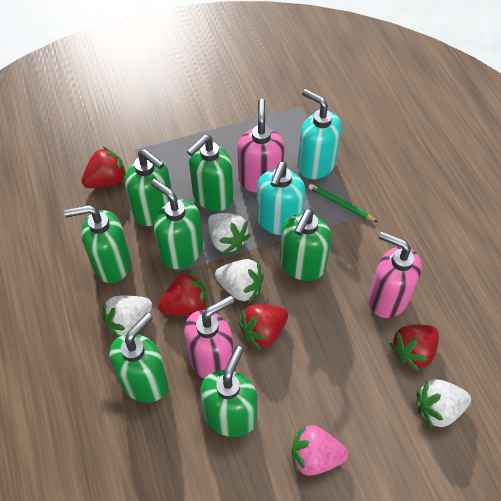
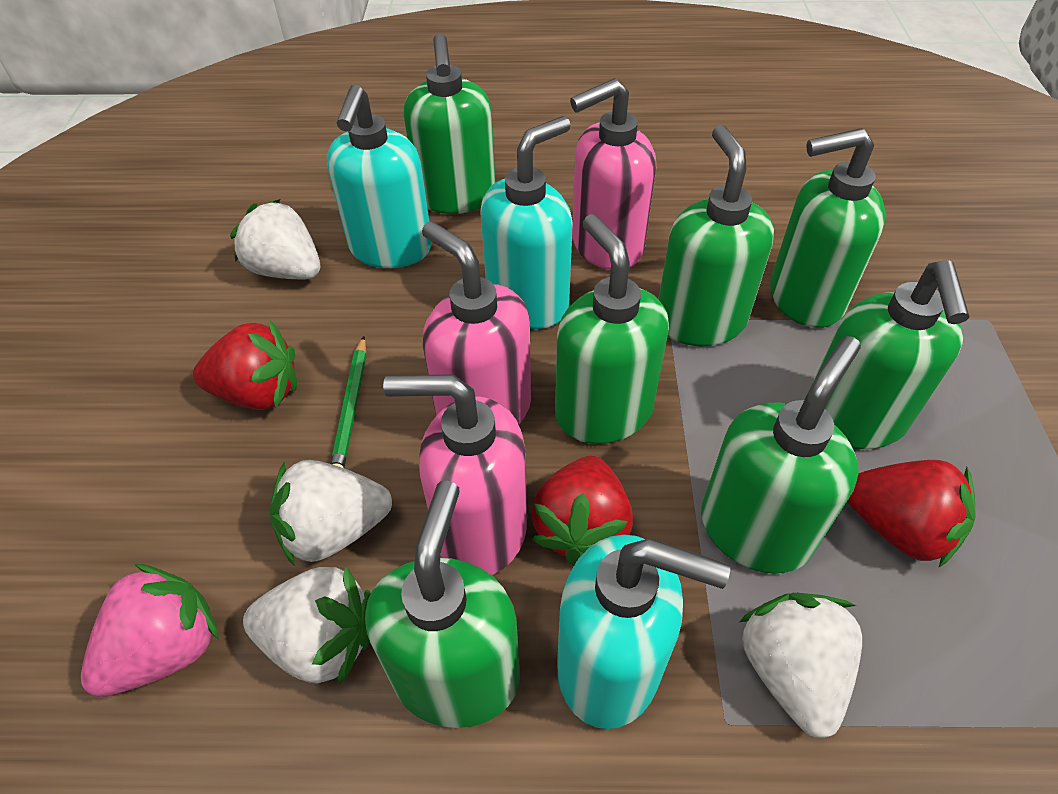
red strawberry: 4 -> 3
turquoise soap dispenser: 2 -> 3

